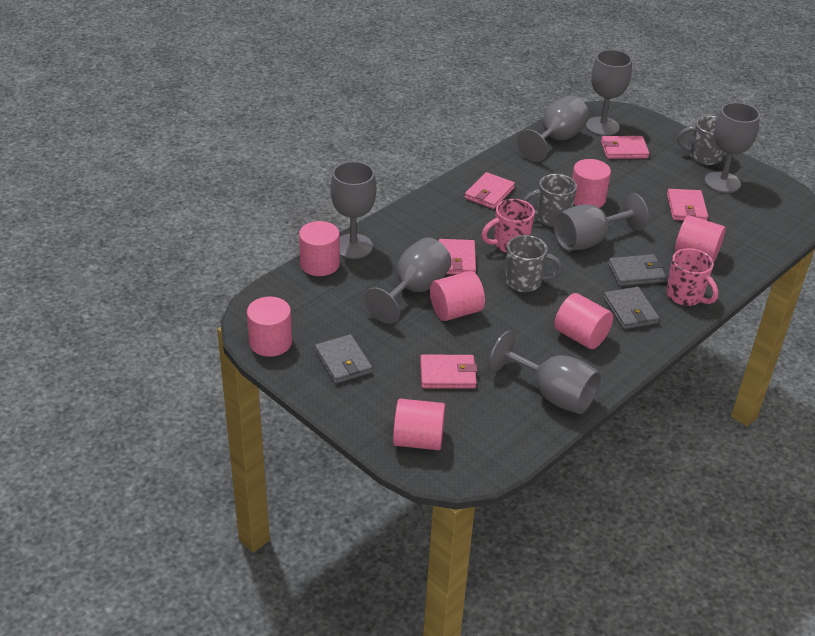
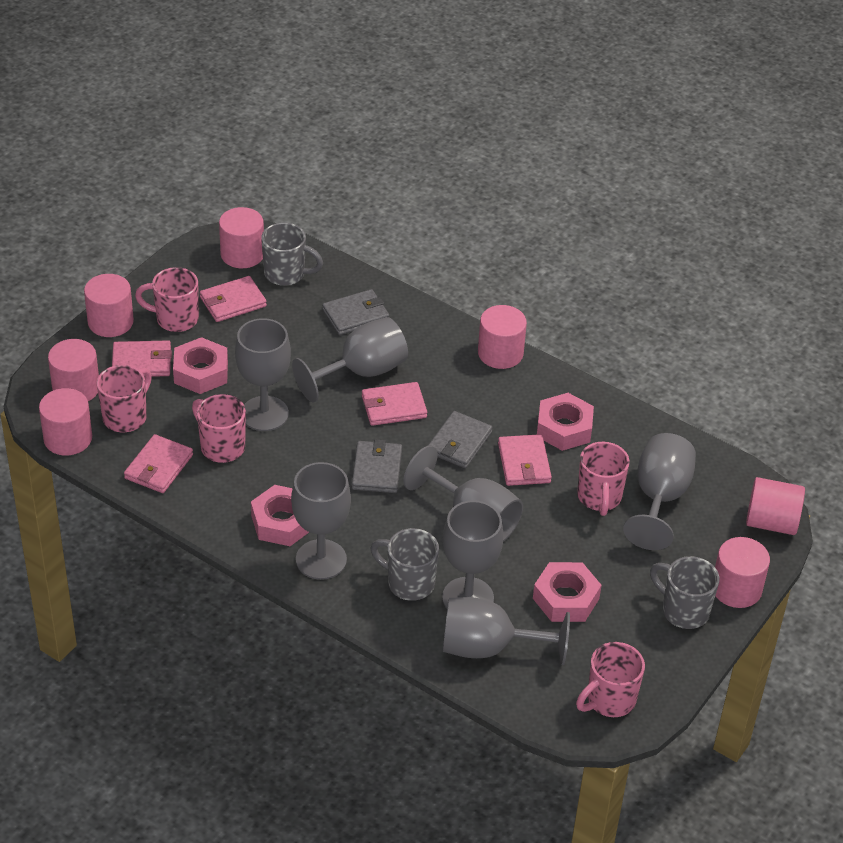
pink mug: 2 -> 5
pink nut: 0 -> 4

